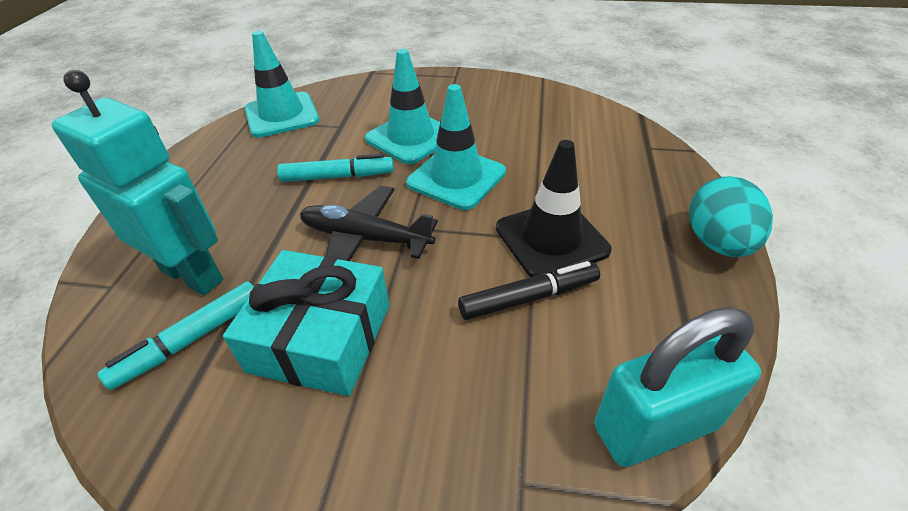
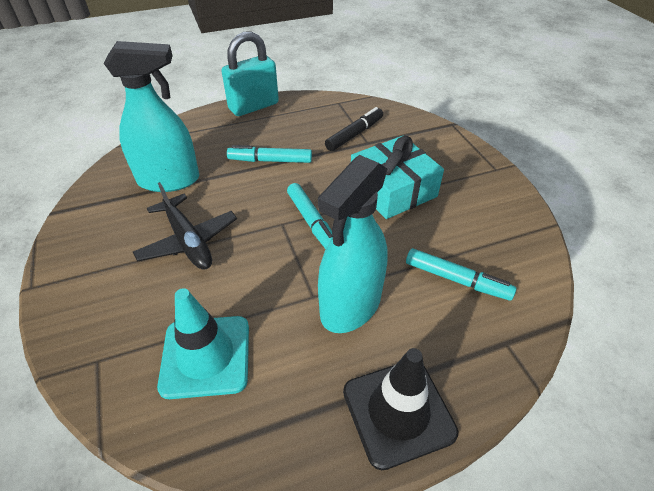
turquoise egg: 1 -> 0
turquoise marker: 2 -> 3
turquoise robot: 1 -> 0
turquoise spray bottle: 0 -> 2
turquoise traffic cone: 3 -> 1

